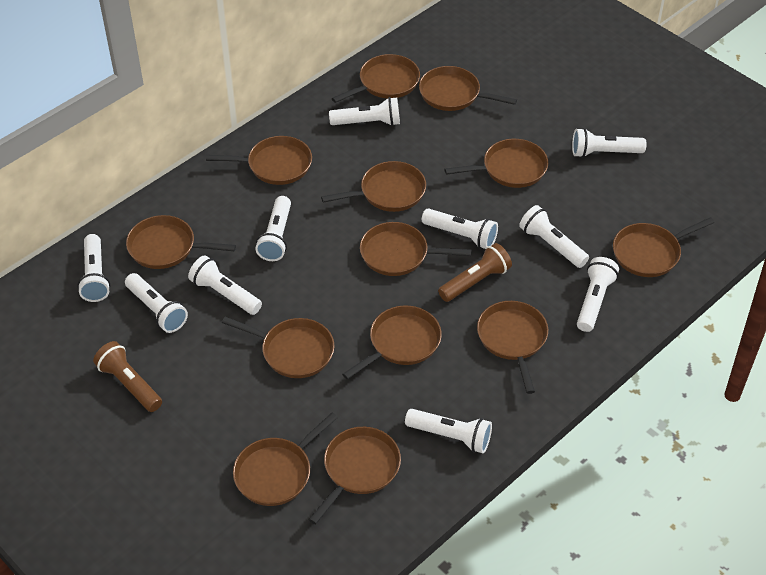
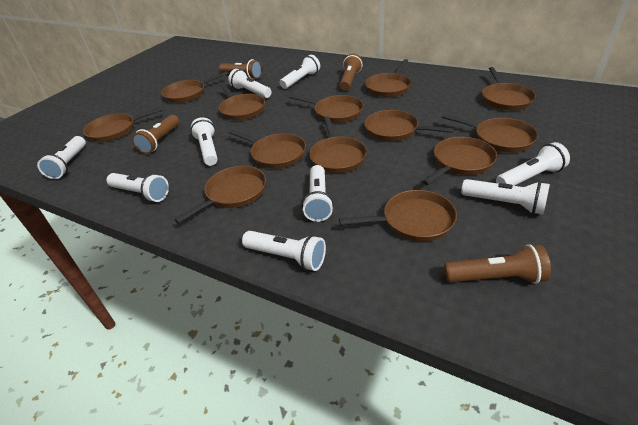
brown flashlight: 2 -> 4
white flashlight: 10 -> 9

